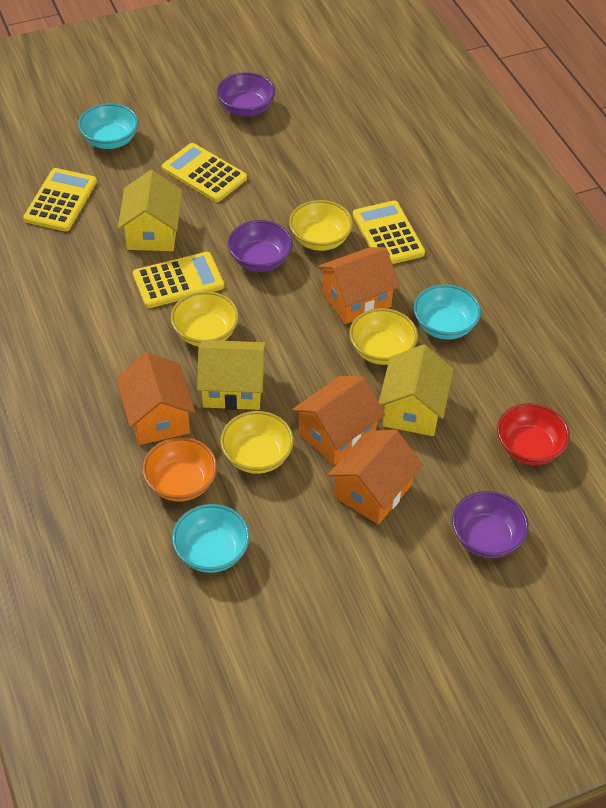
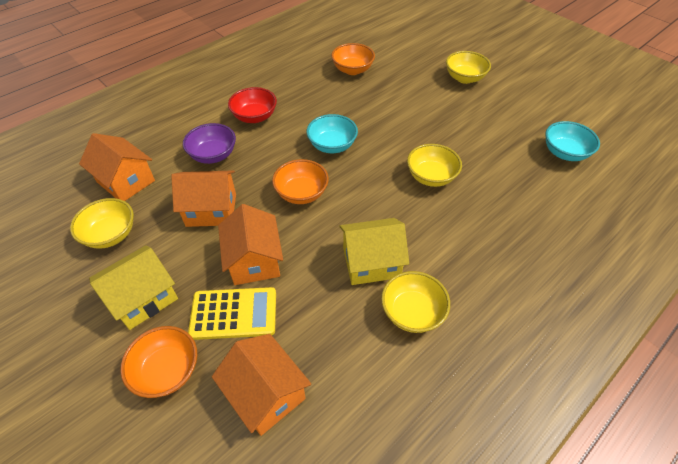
orange bowl: 1 -> 3
purple bowl: 3 -> 1
turquoise bowl: 3 -> 2
yellow calculator: 4 -> 1
yellow house: 3 -> 2

